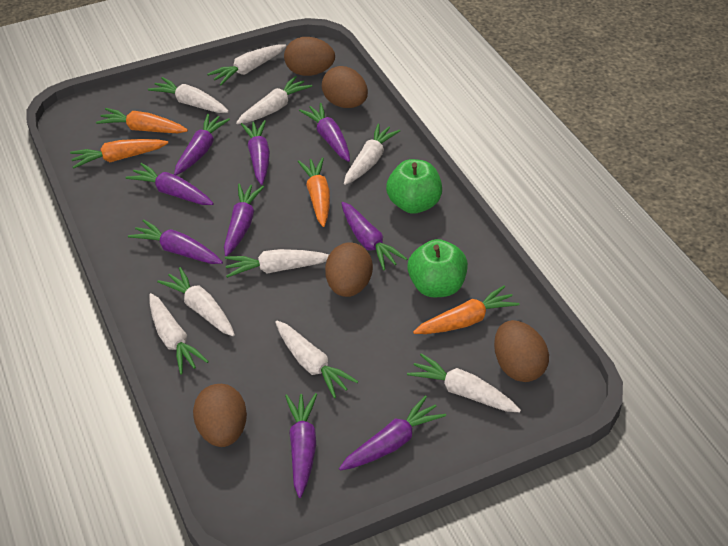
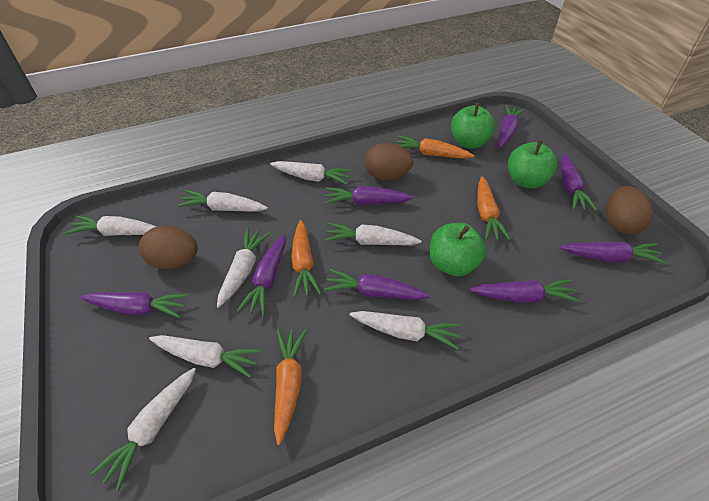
brown egg: 5 -> 3
green apple: 2 -> 3
purple carrot: 9 -> 8
white carrot: 9 -> 8

